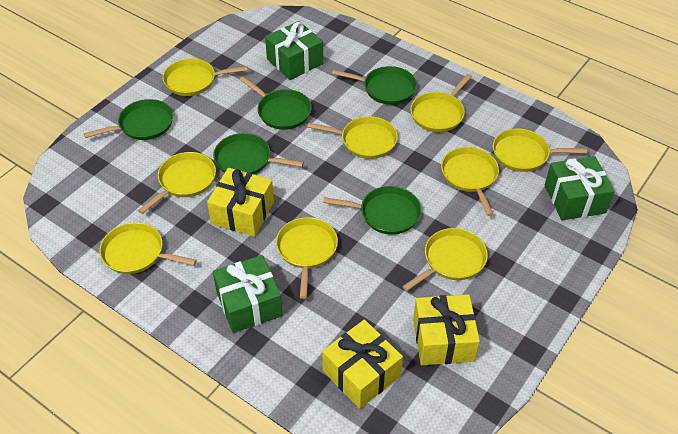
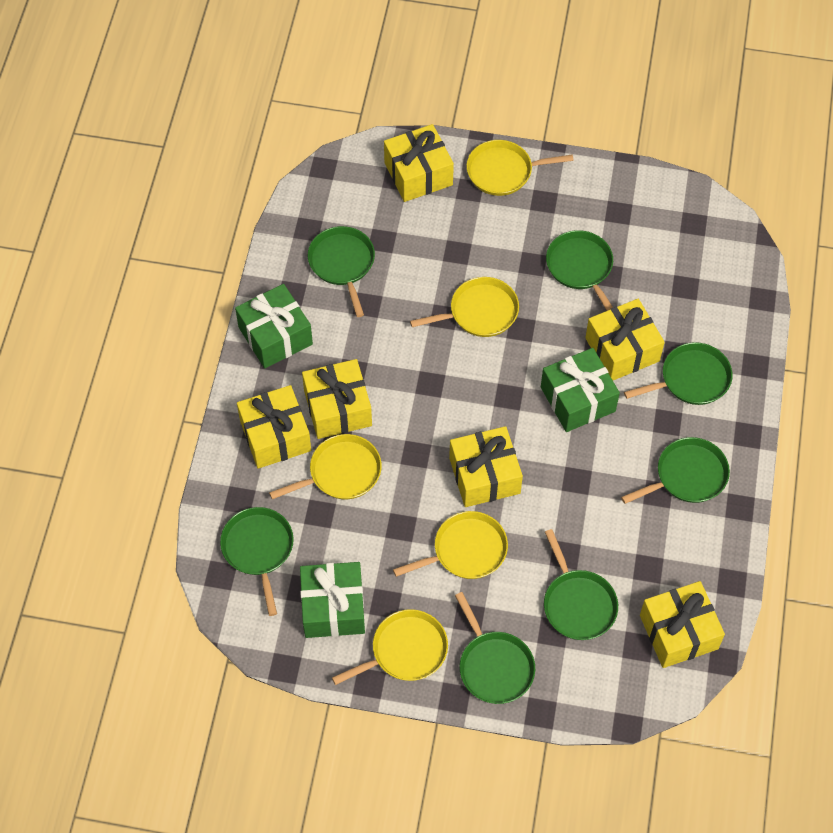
green pan: 5 -> 7
yellow gift: 3 -> 6
yellow pan: 9 -> 5

